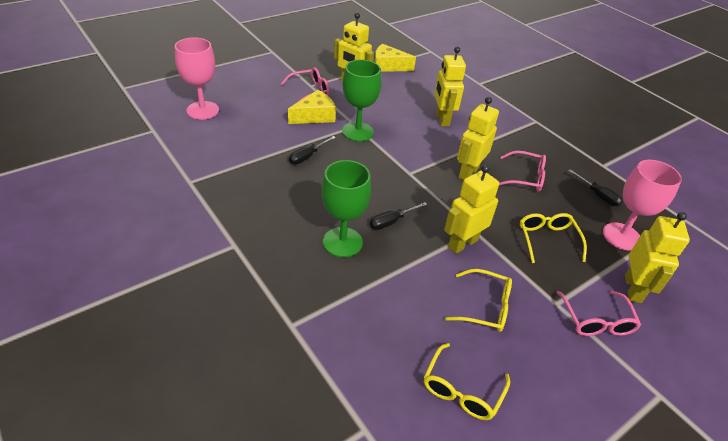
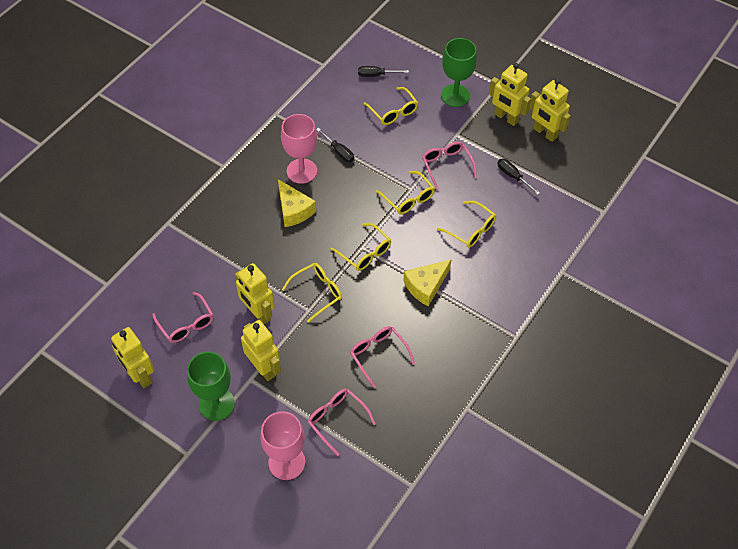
pink glasses: 3 -> 4
yellow glasses: 3 -> 5

